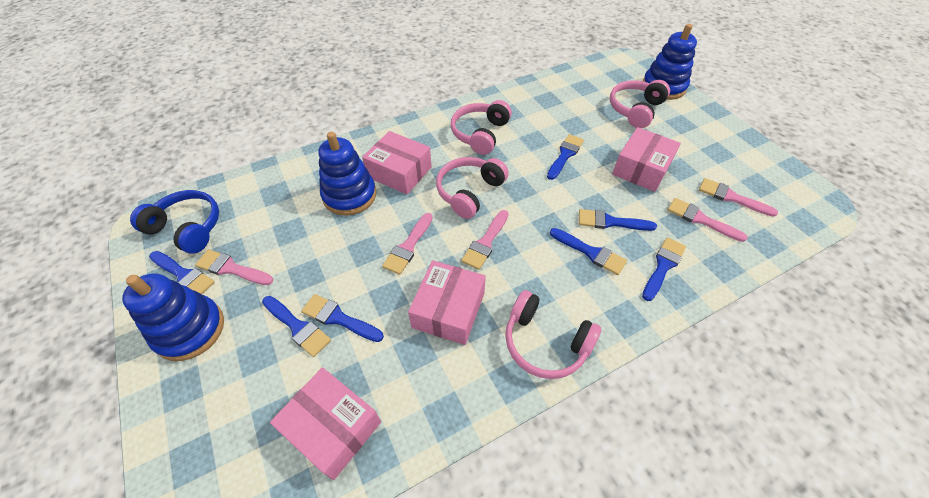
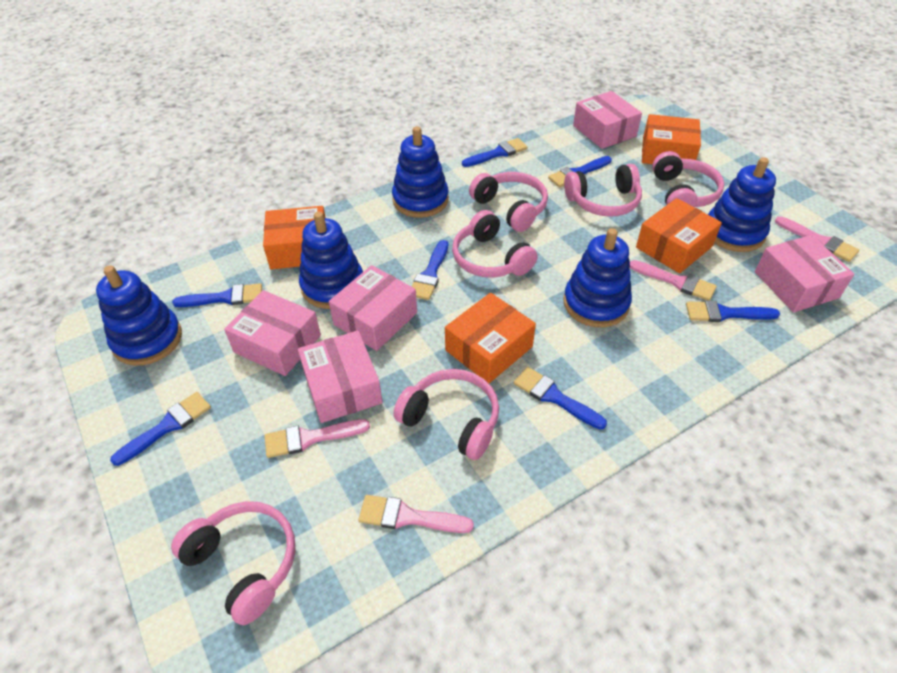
blue headphones: 1 -> 0
blue stacking toy: 3 -> 5
orange box: 0 -> 4
pink box: 4 -> 5
pink brush: 5 -> 4
pink headphones: 4 -> 6

